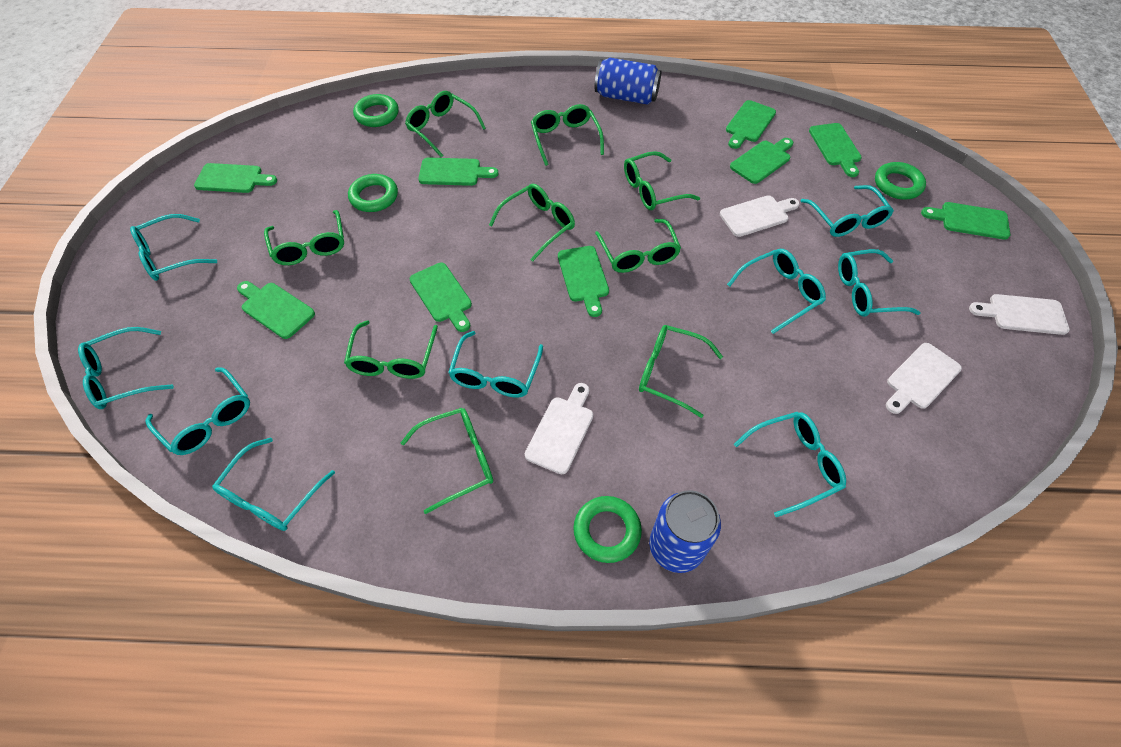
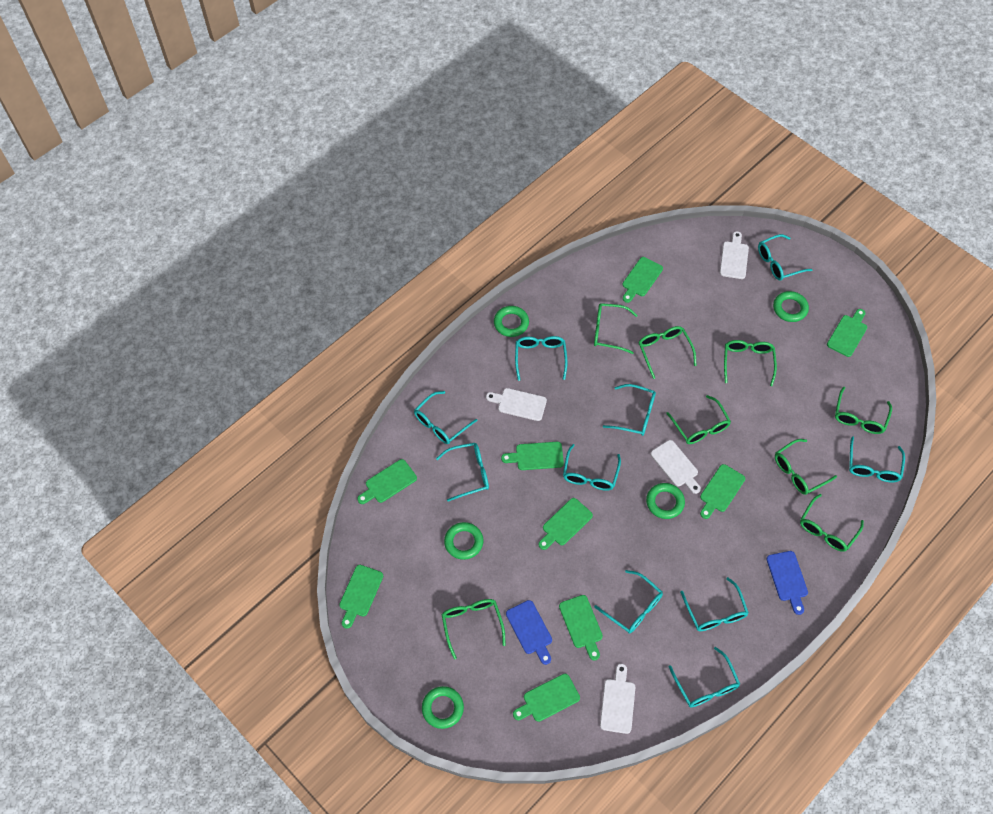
blue can: 2 -> 0
blue cutting board: 0 -> 2
green glasses: 9 -> 8
green ring: 4 -> 5
turquoise glasses: 9 -> 10

